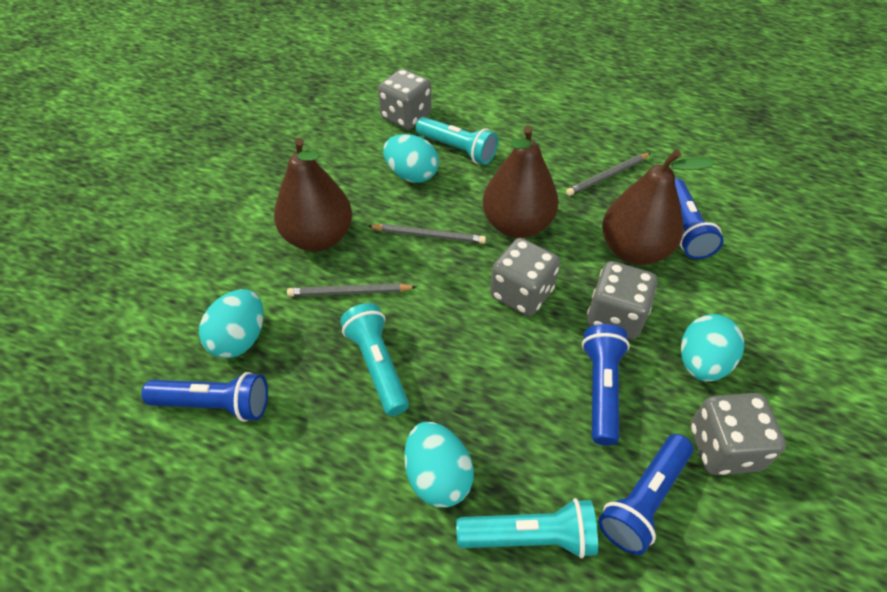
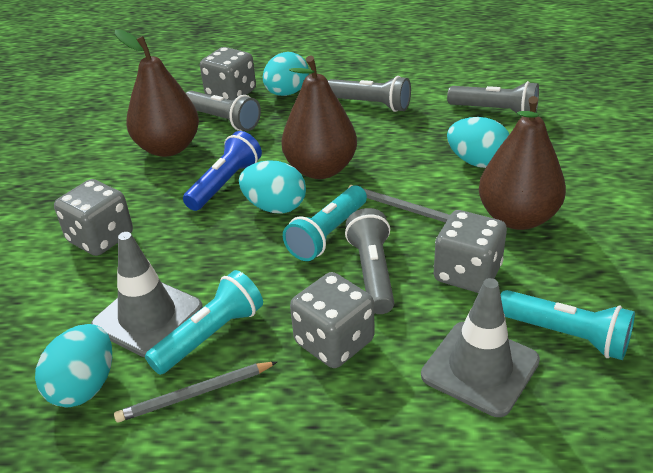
blue flashlight: 4 -> 1
grey flashlight: 0 -> 4
grey pencil: 3 -> 2
grey traffic cone: 0 -> 2

